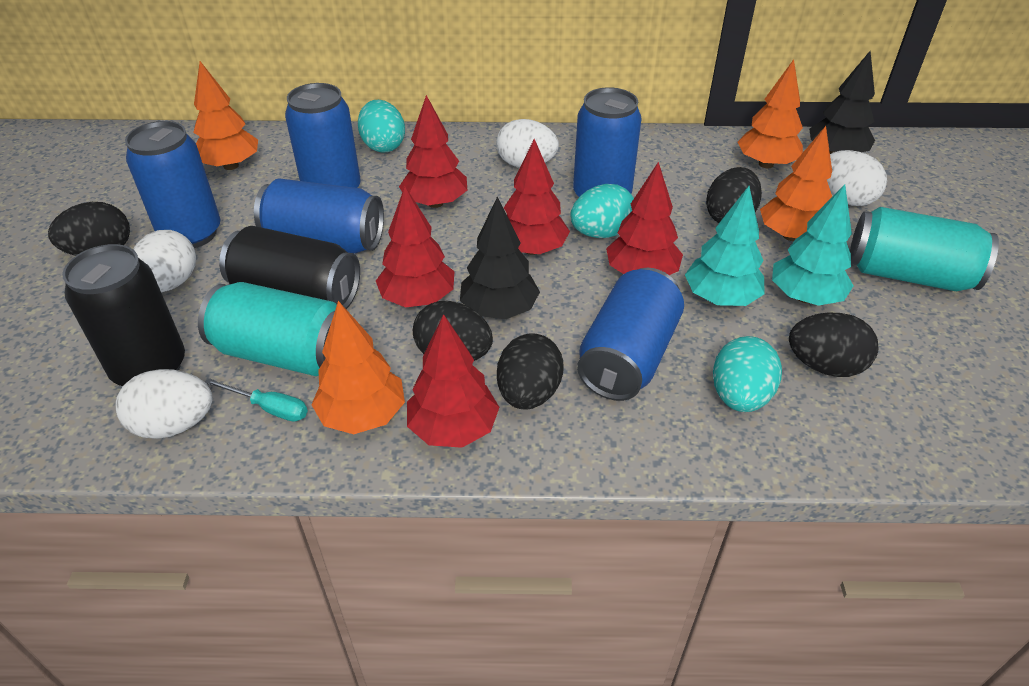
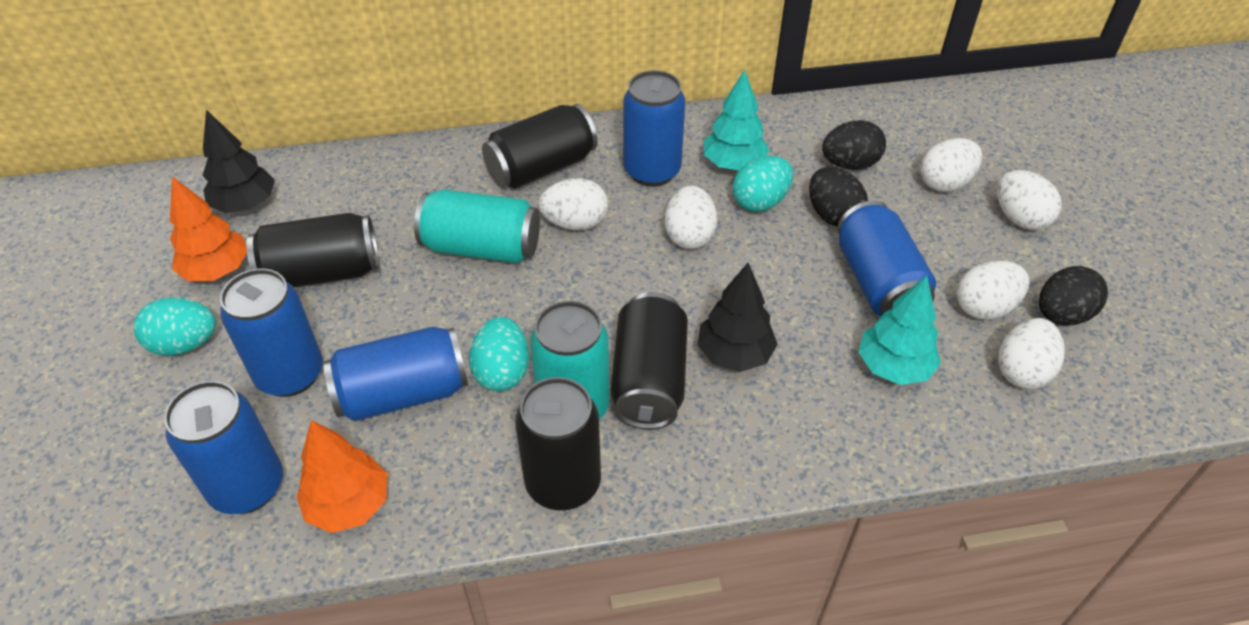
black can: 2 -> 4
black egg: 5 -> 3
orange tree: 4 -> 2
red tree: 5 -> 0
turquoise screwdriver: 1 -> 0
white egg: 4 -> 6

